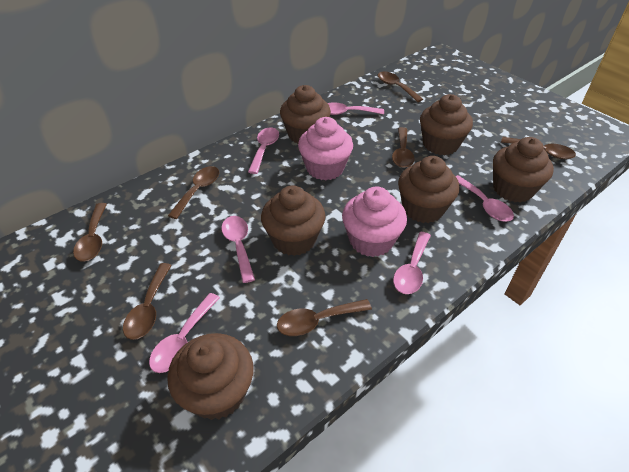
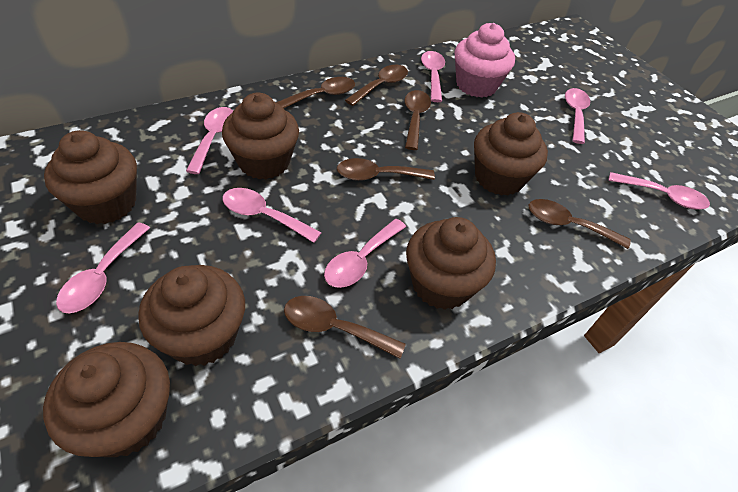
brown spoon: 7 -> 6
pink cupcake: 2 -> 1
pink spoon: 6 -> 7

